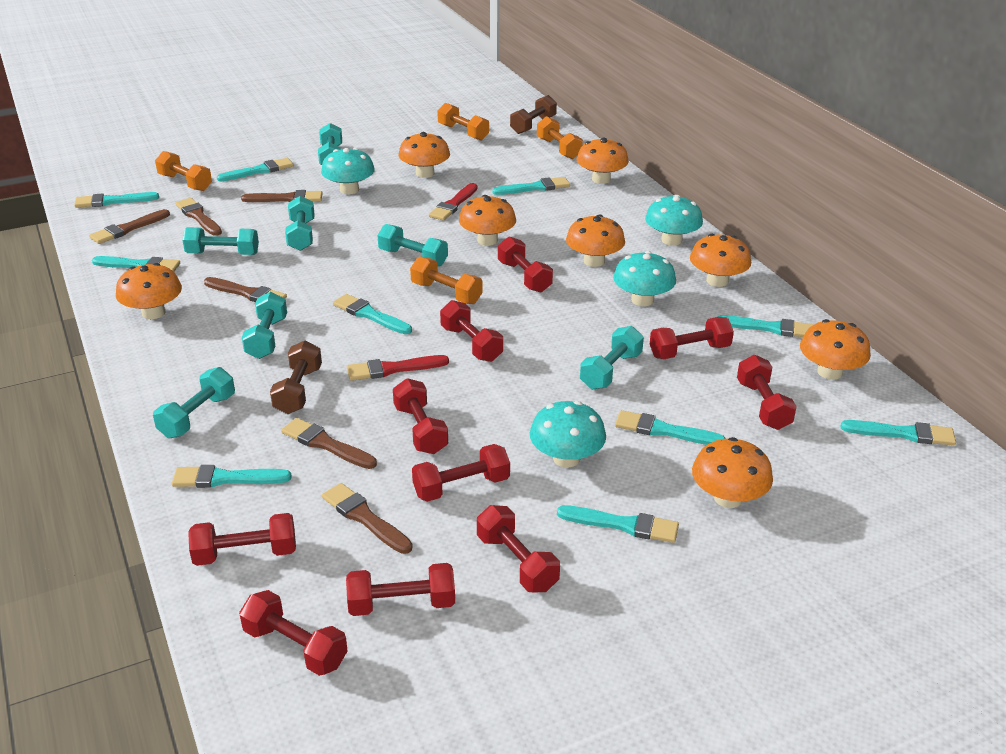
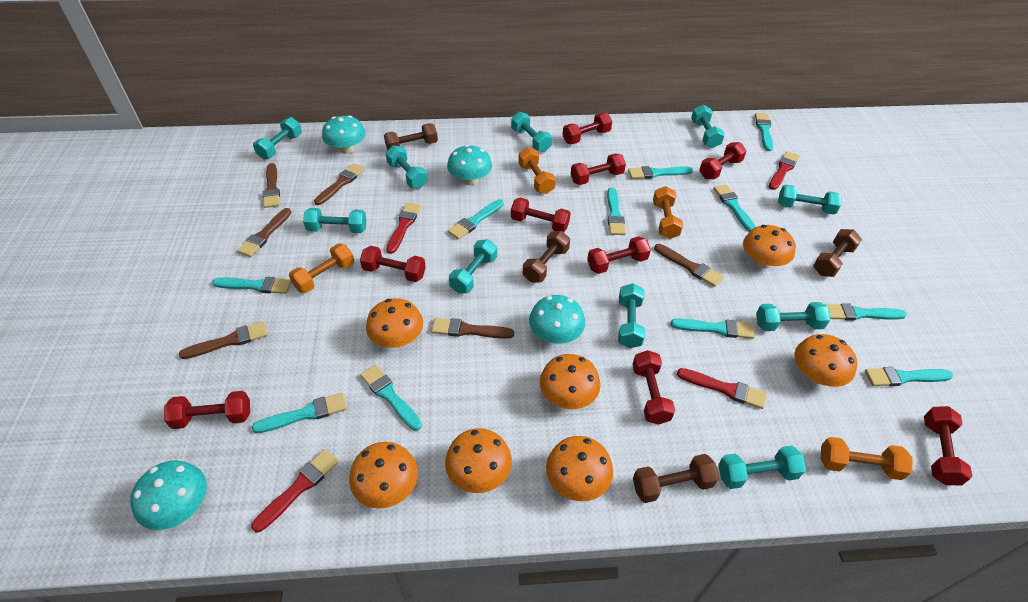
brown dumbbell: 2 -> 4
orange mushroom: 8 -> 7
red brush: 2 -> 4
red dumbbell: 10 -> 9
turquoise brush: 10 -> 11
turquoise dumbbell: 7 -> 10

